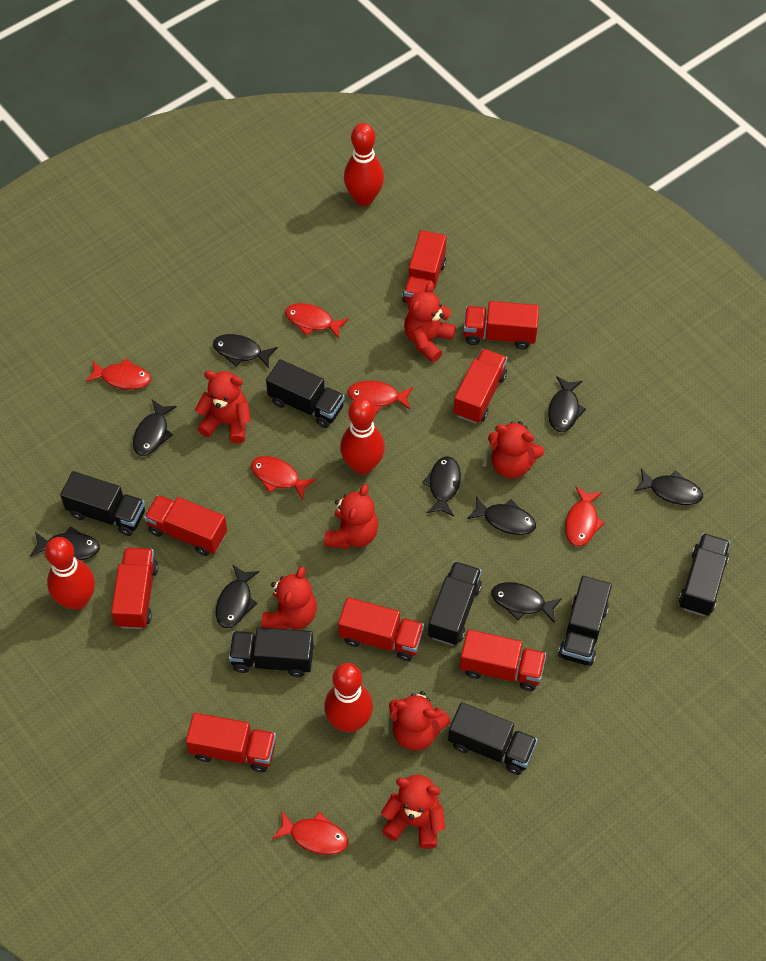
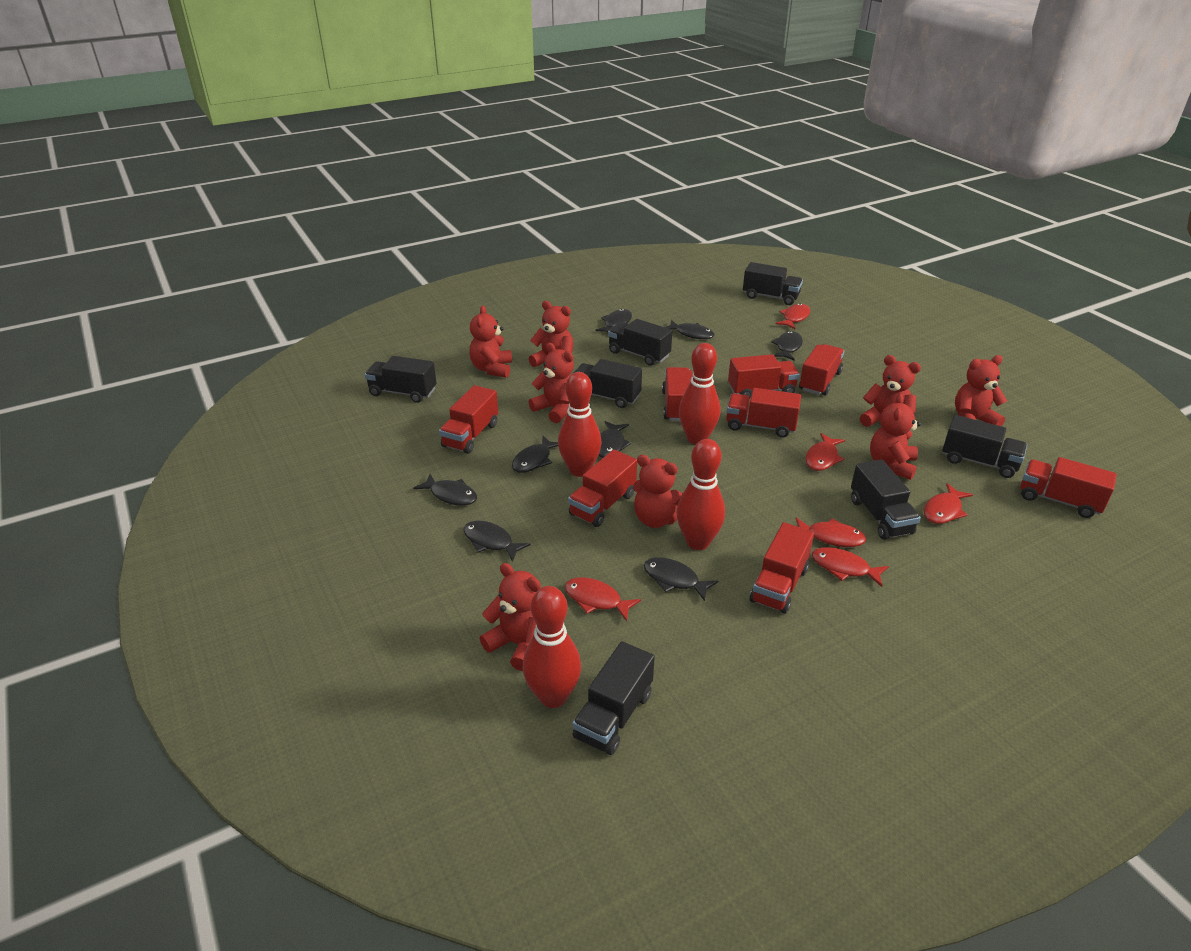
black fish: 9 -> 8
red teddy bear: 7 -> 8

